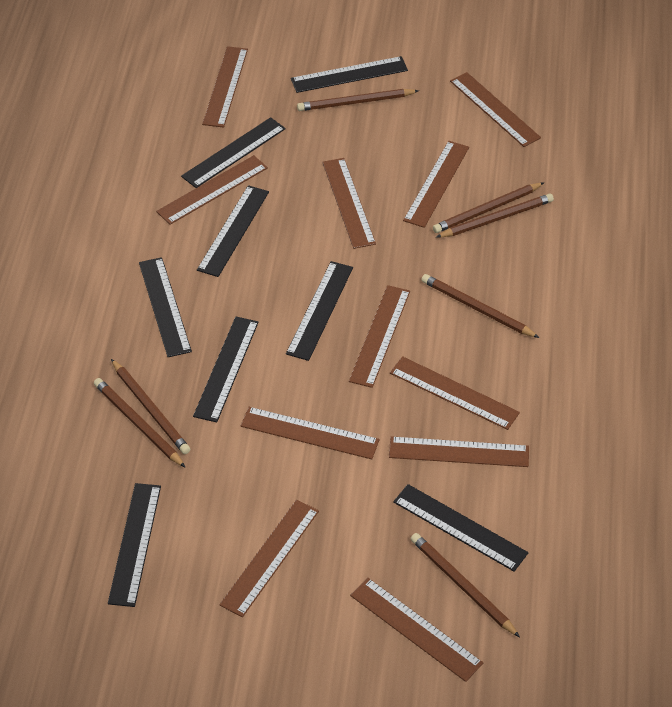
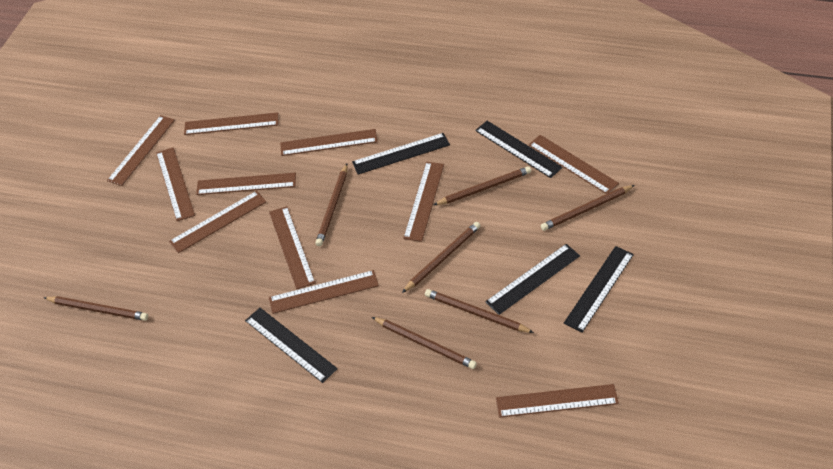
black ruler: 8 -> 5

